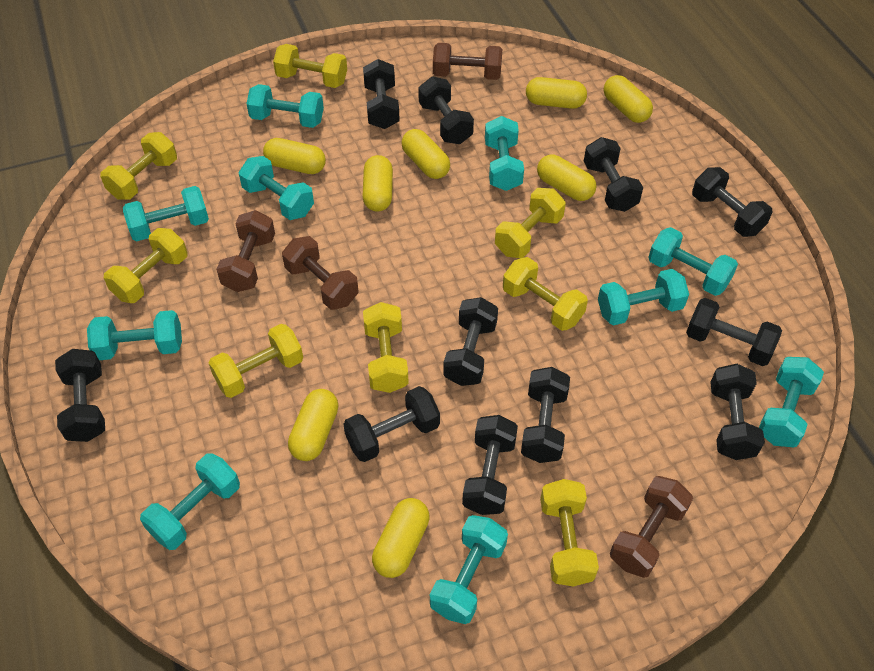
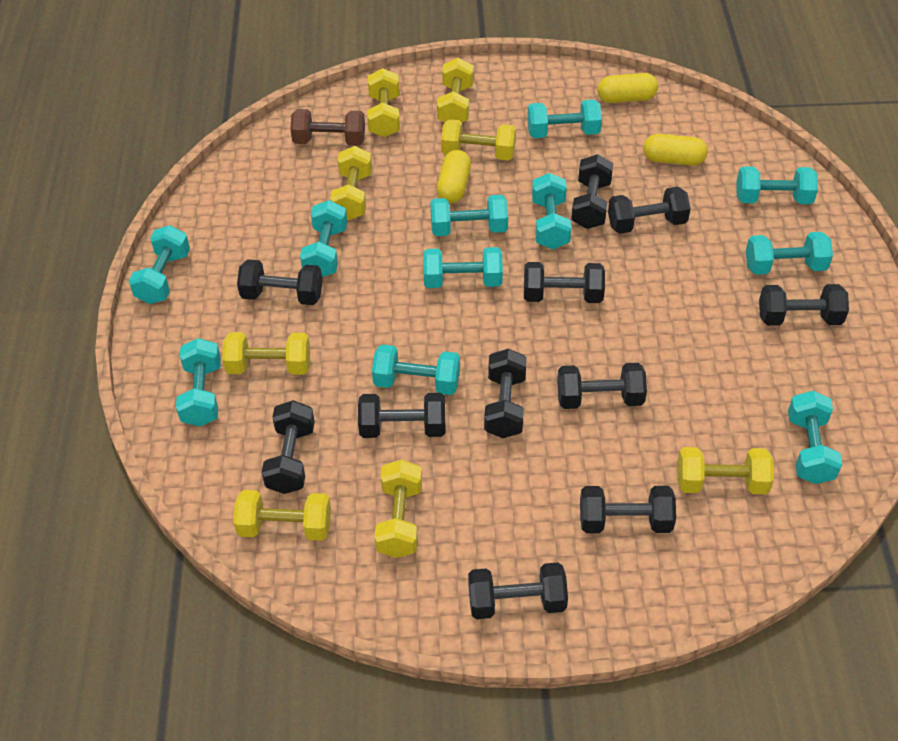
brown dumbbell: 4 -> 1
turquoise dumbbell: 10 -> 11
yellow capsule: 8 -> 3

